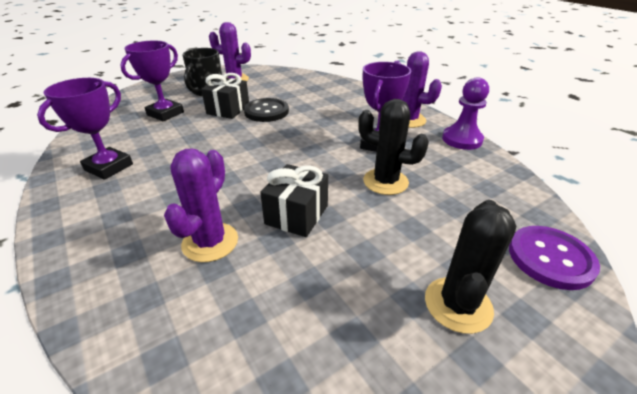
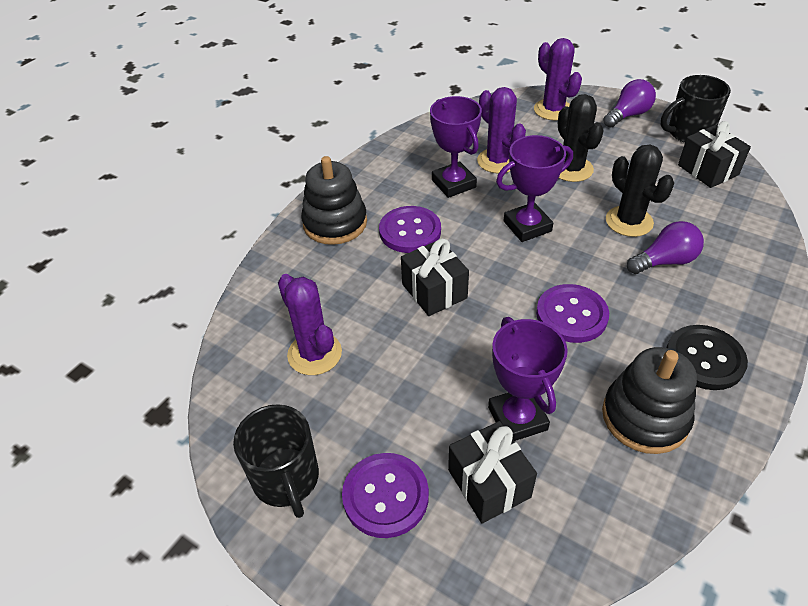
black gift: 2 -> 3
black mug: 1 -> 2
black stacking toy: 0 -> 2
purple button: 1 -> 3
purple light bulb: 0 -> 2
purple pawn: 1 -> 0

